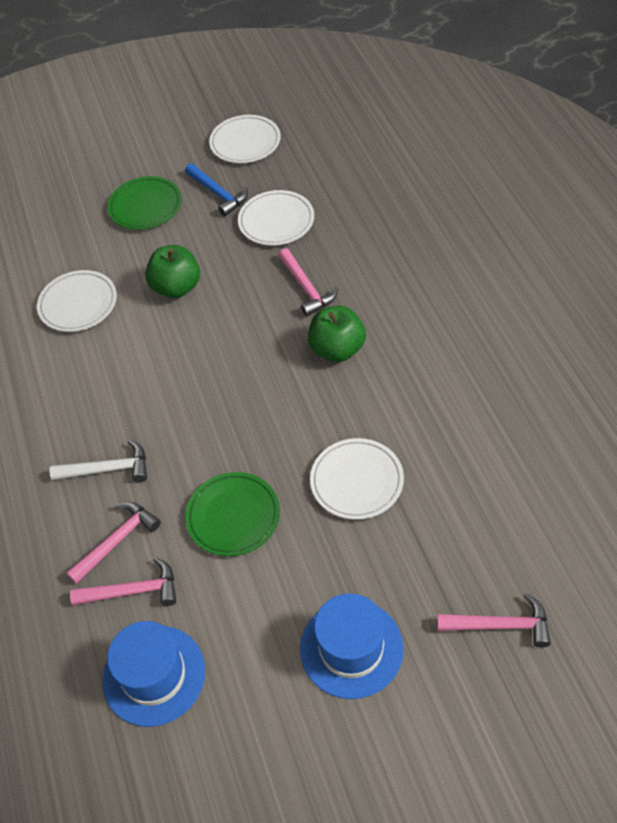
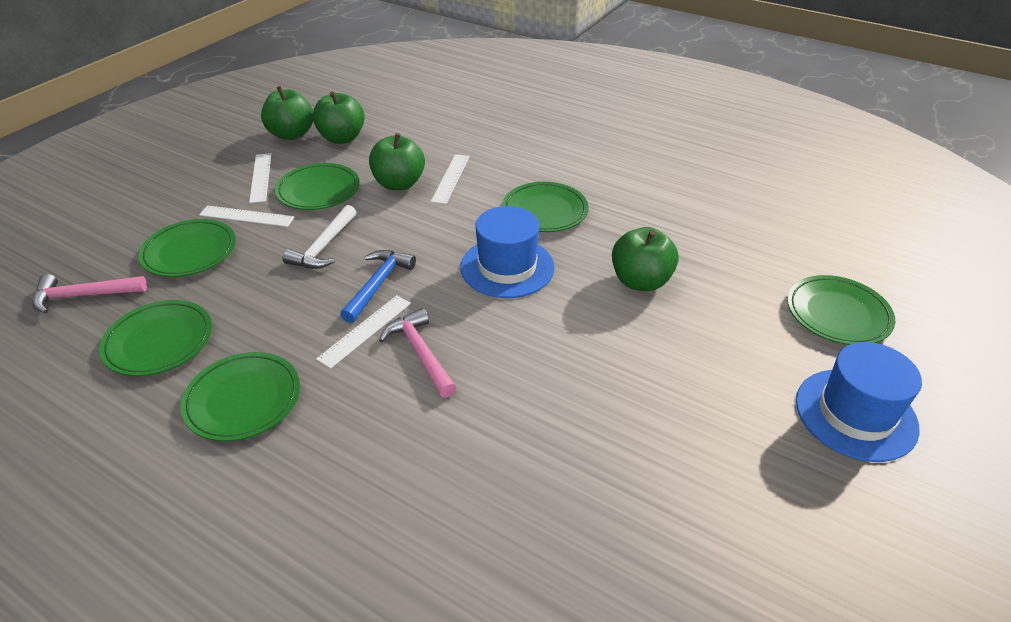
green apple: 2 -> 4
green plate: 2 -> 6
pink hammer: 4 -> 2
white plate: 4 -> 0
white ruler: 0 -> 4

